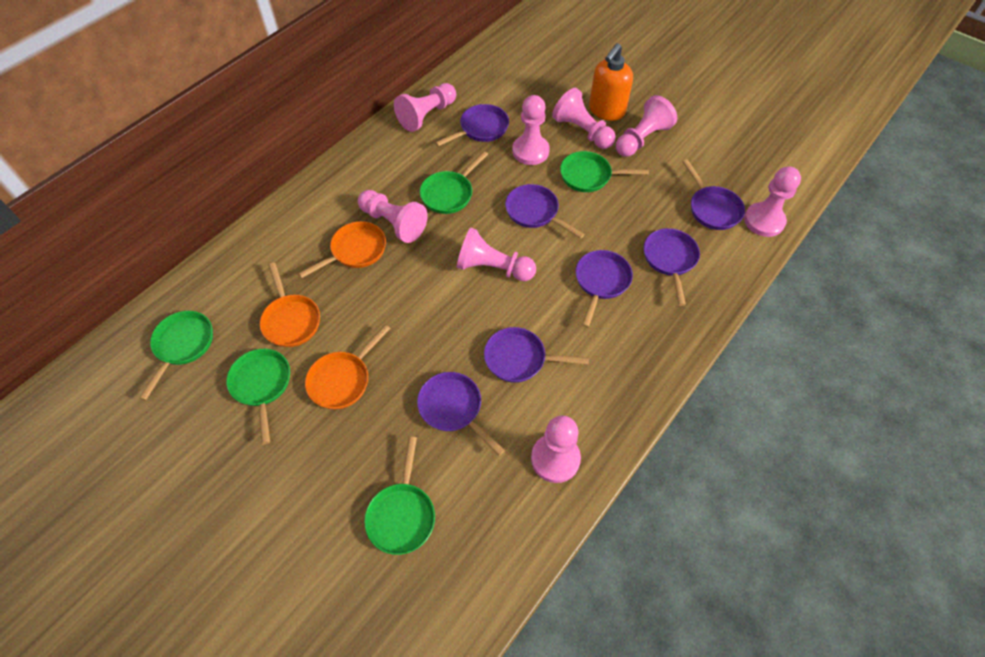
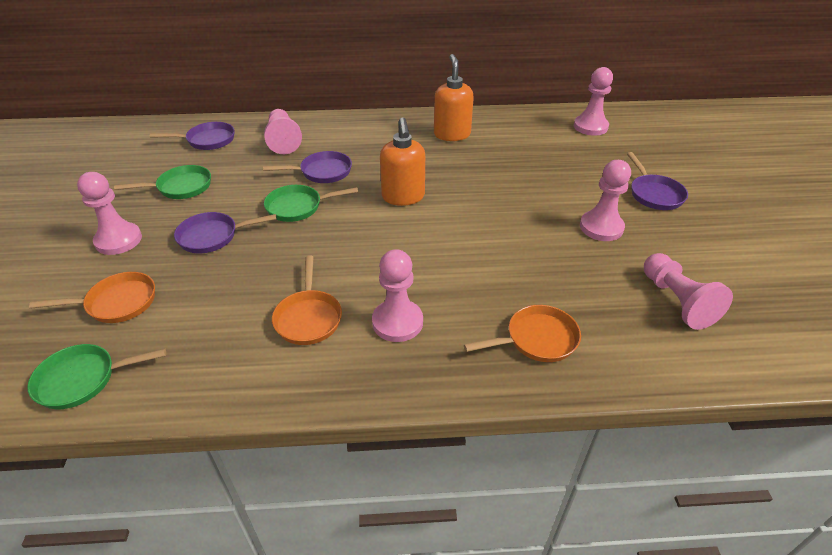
green pan: 5 -> 3
orange soap dispenser: 1 -> 2
pink pawn: 8 -> 6
purple pan: 7 -> 4

